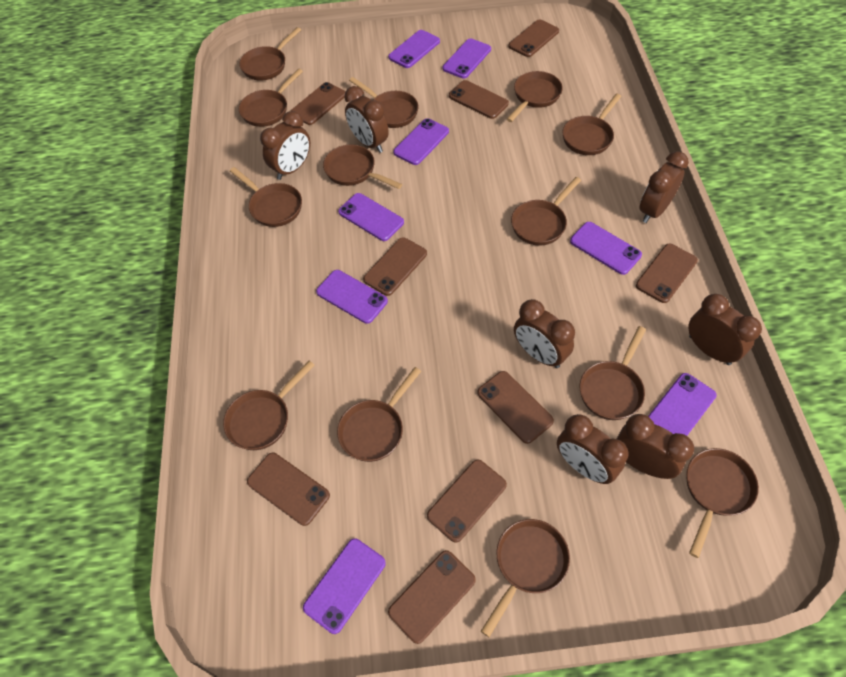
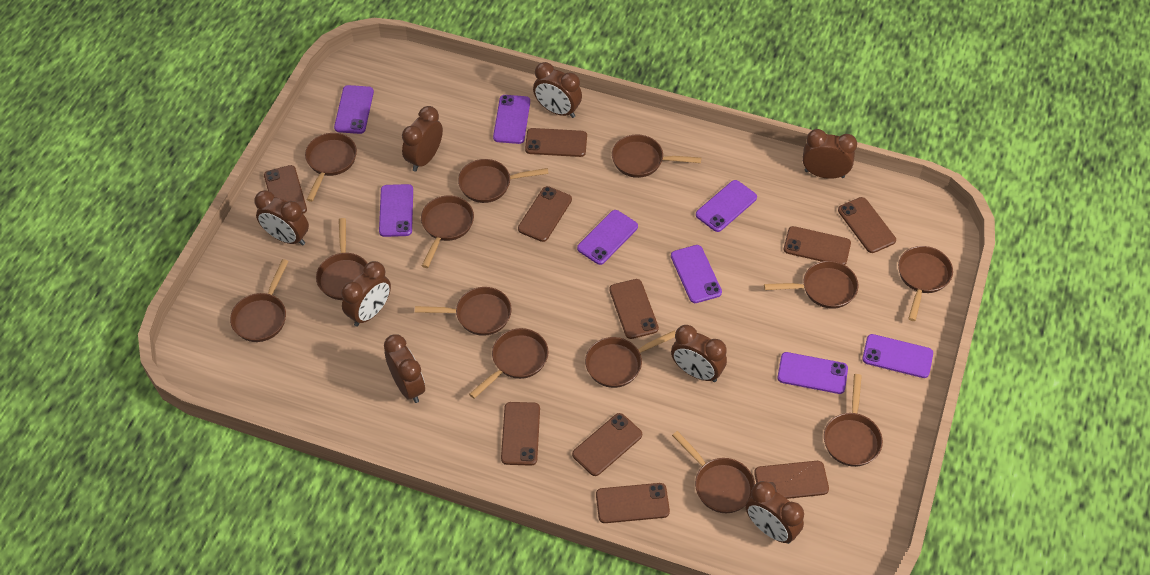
brown clock: 7 -> 8
brown phone: 9 -> 10

